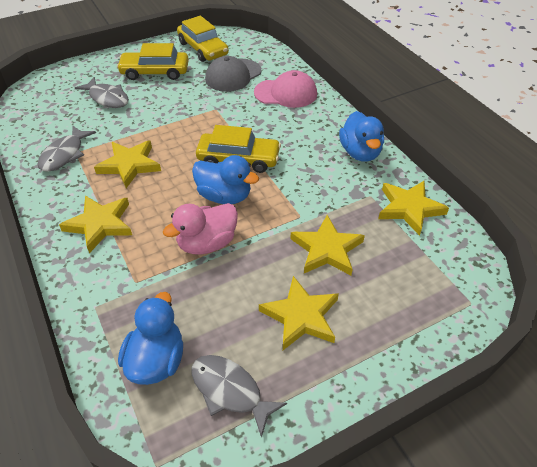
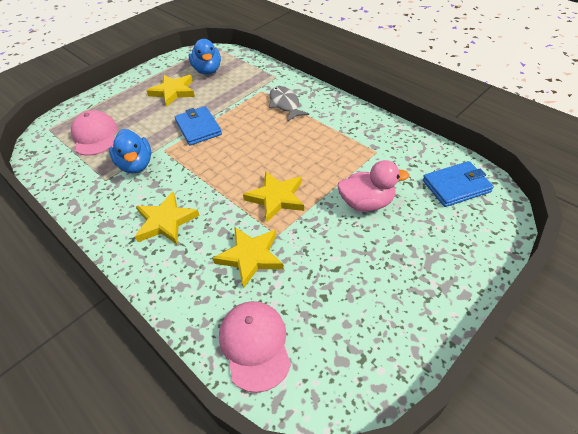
blue duck: 3 -> 2
blue wallet: 0 -> 2
grey cap: 1 -> 0
grey fish: 3 -> 1
pink cap: 1 -> 2
yellow car: 3 -> 0
yellow star: 5 -> 4

